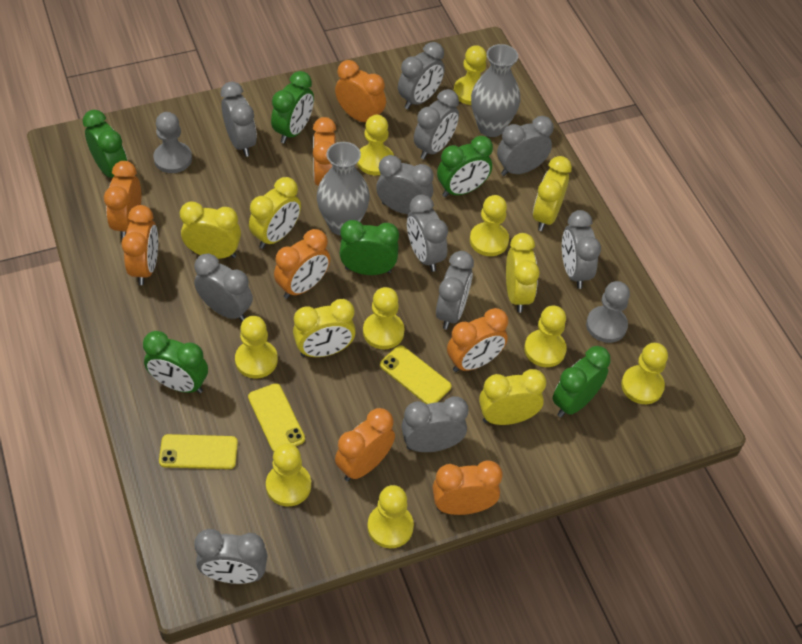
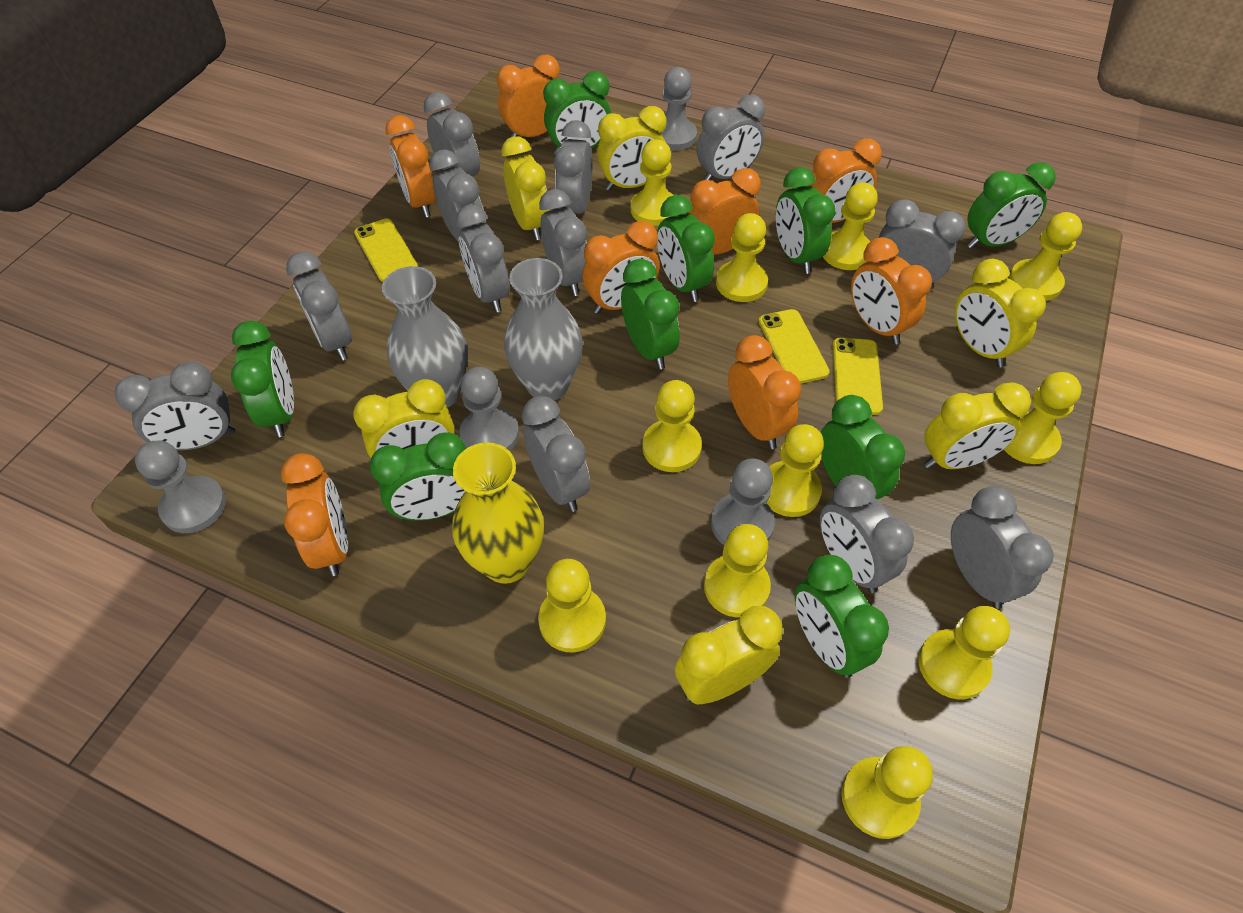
green clock: 6 -> 9
grey clock: 11 -> 12
grey pawn: 2 -> 4
yellow pawn: 9 -> 11
yellow vase: 0 -> 1

